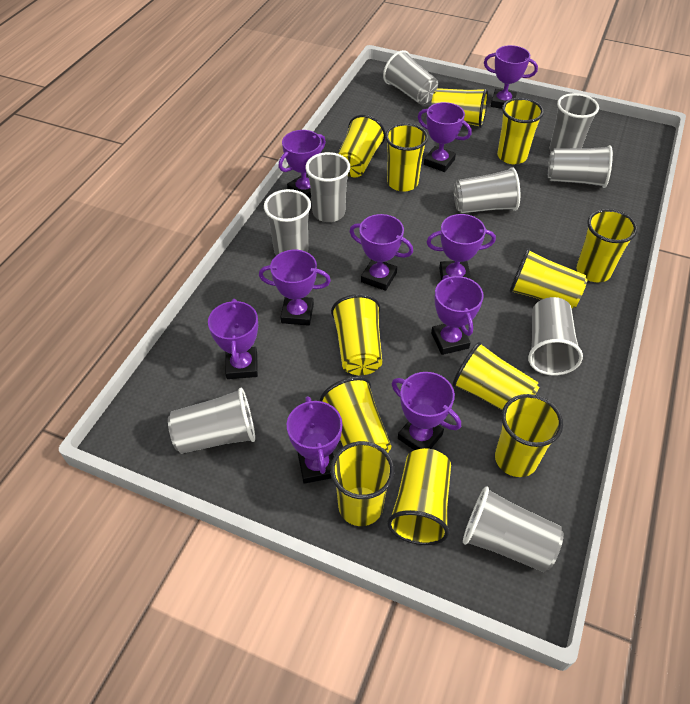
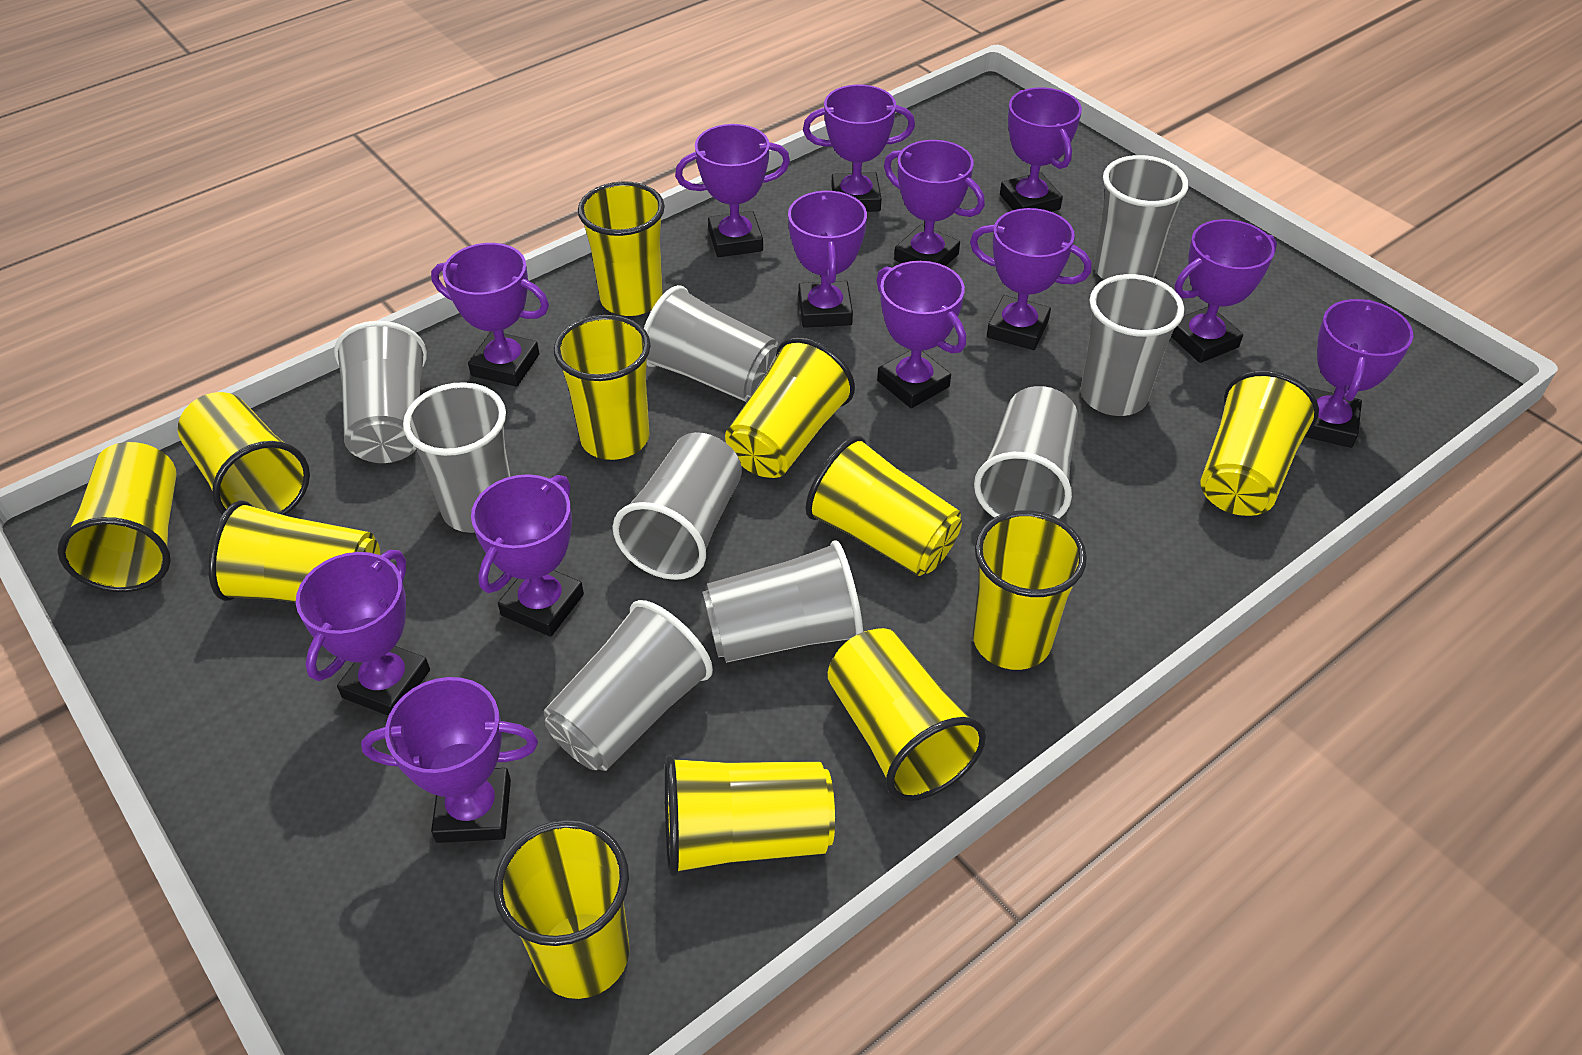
purple trophy: 10 -> 13

